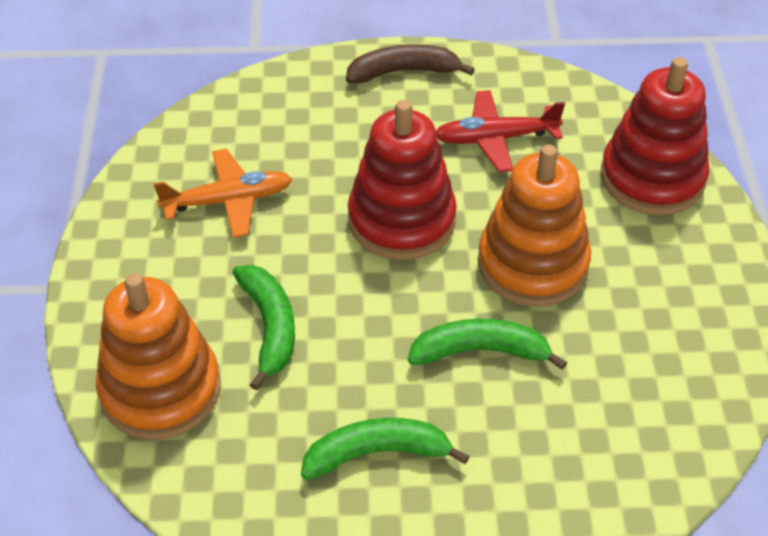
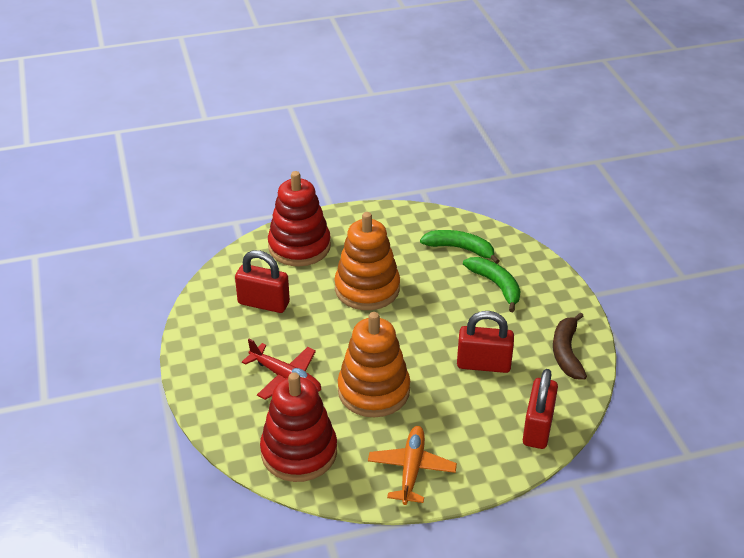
green banana: 3 -> 2
red padlock: 0 -> 3

